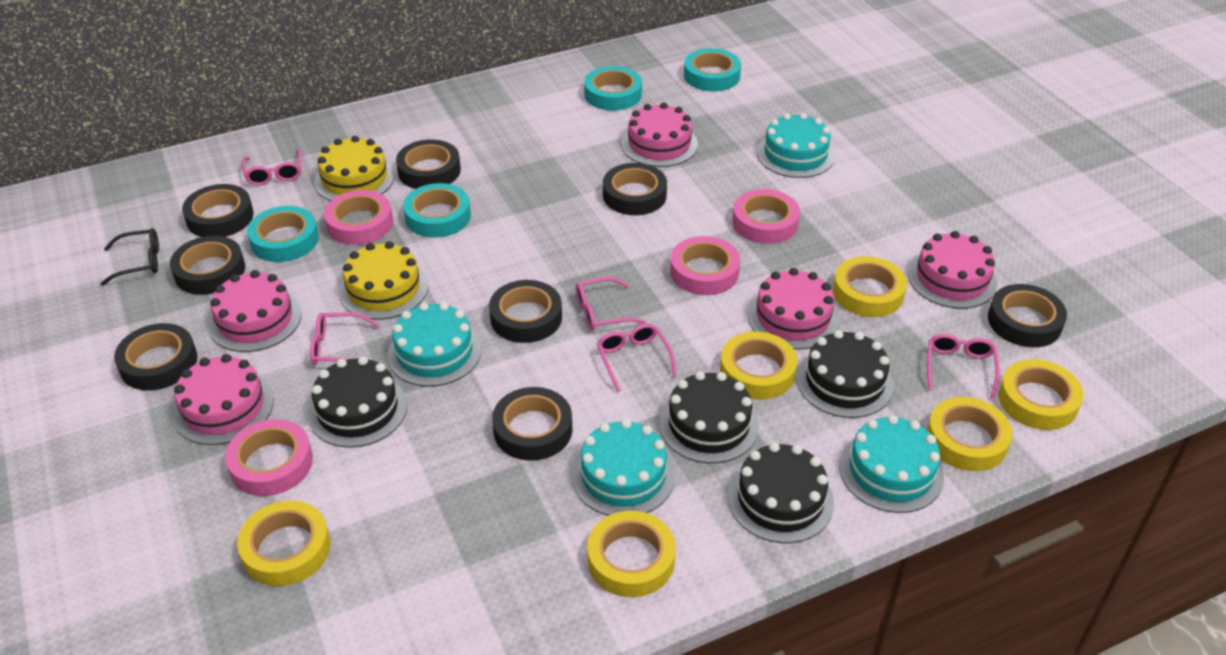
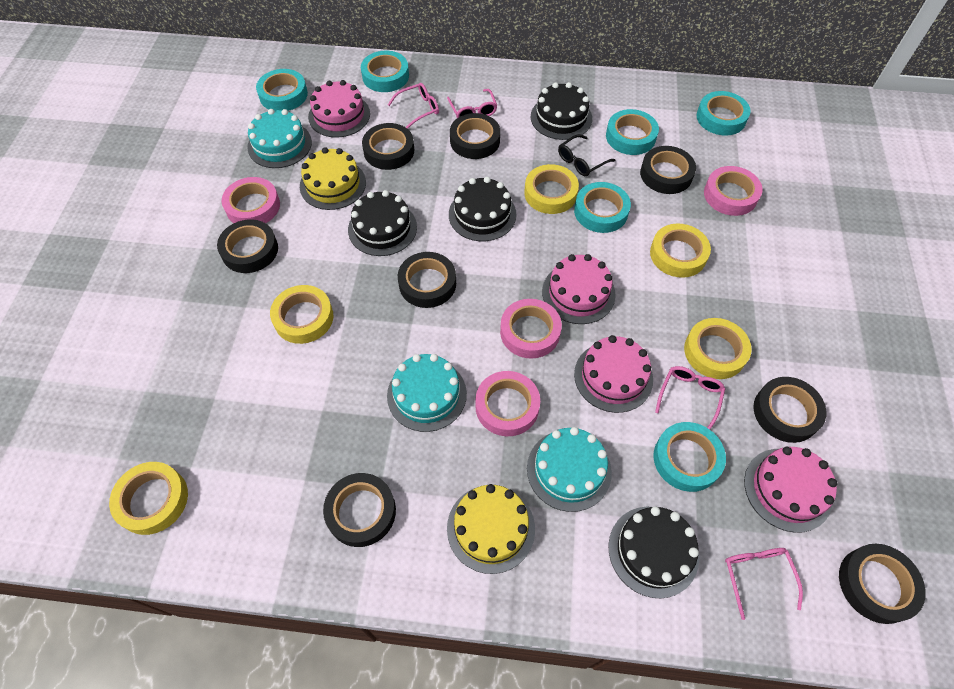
pink cake: 5 -> 4
pink glasses: 5 -> 4
turquoise cake: 4 -> 3
turquoise tape: 4 -> 6
yellow tape: 6 -> 5

